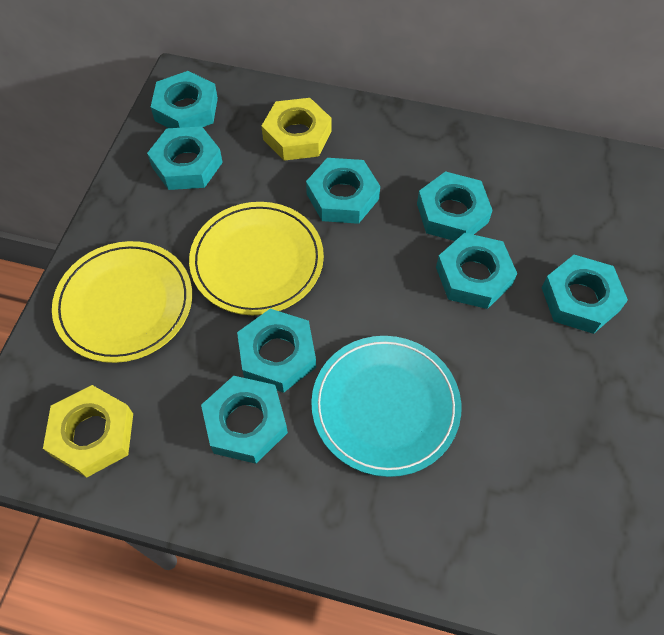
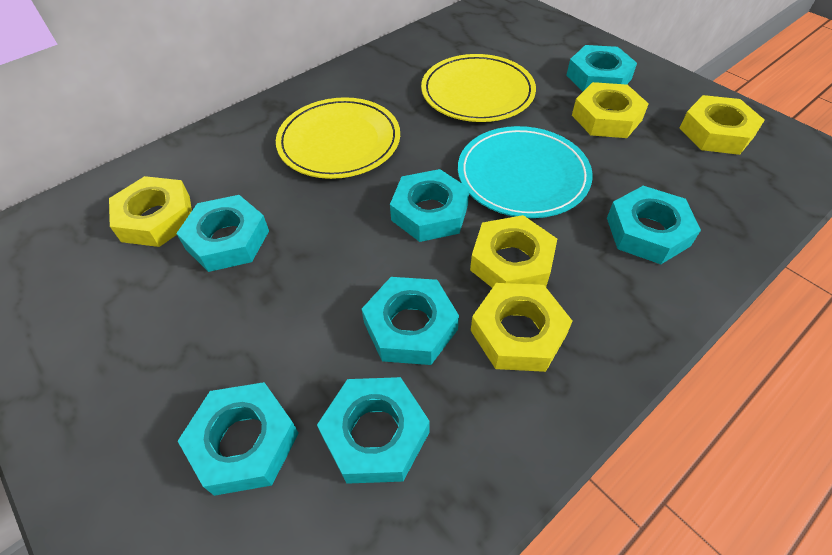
turquoise nut: 8 -> 7
yellow nut: 2 -> 5

